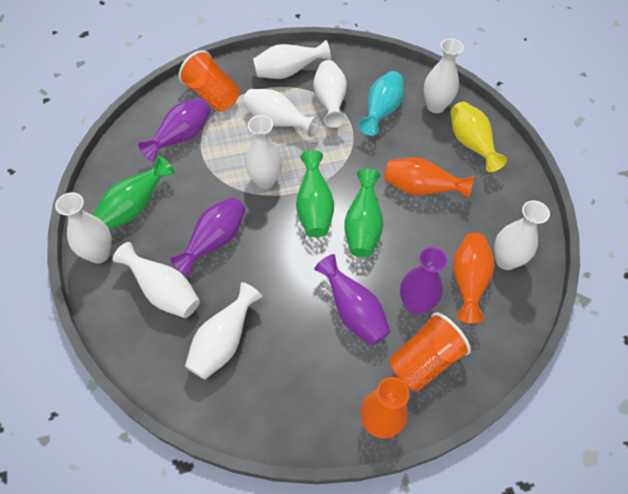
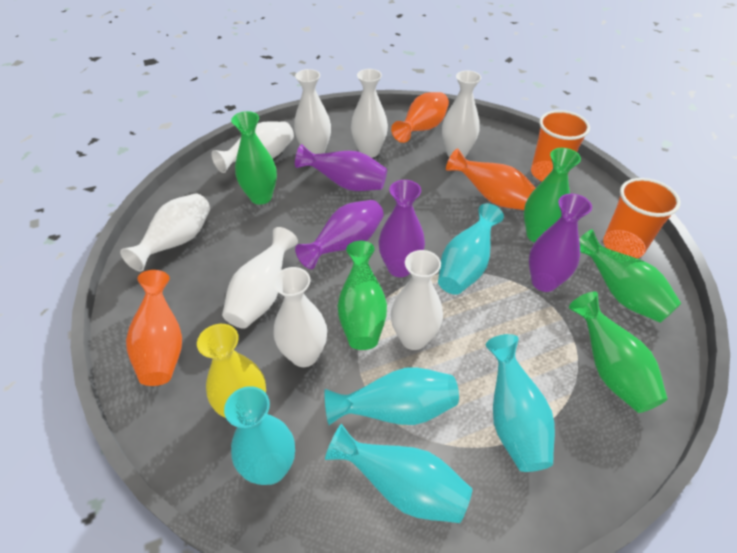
green vase: 3 -> 5
turquoise vase: 1 -> 5
white vase: 9 -> 8

